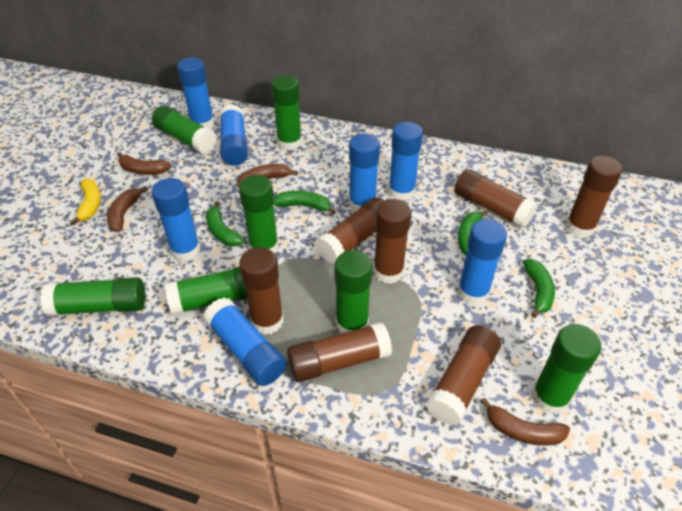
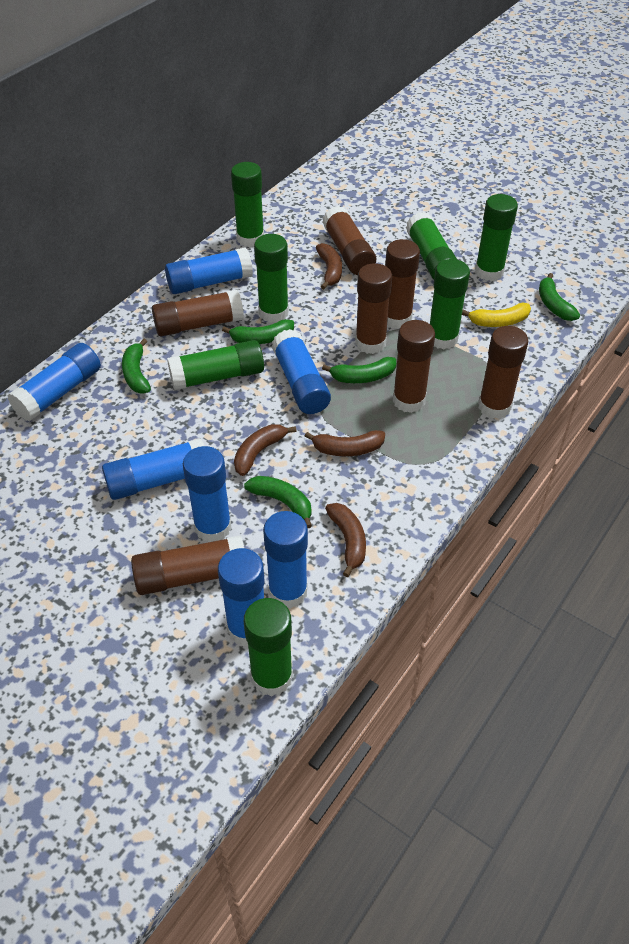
green banana: 4 -> 5

